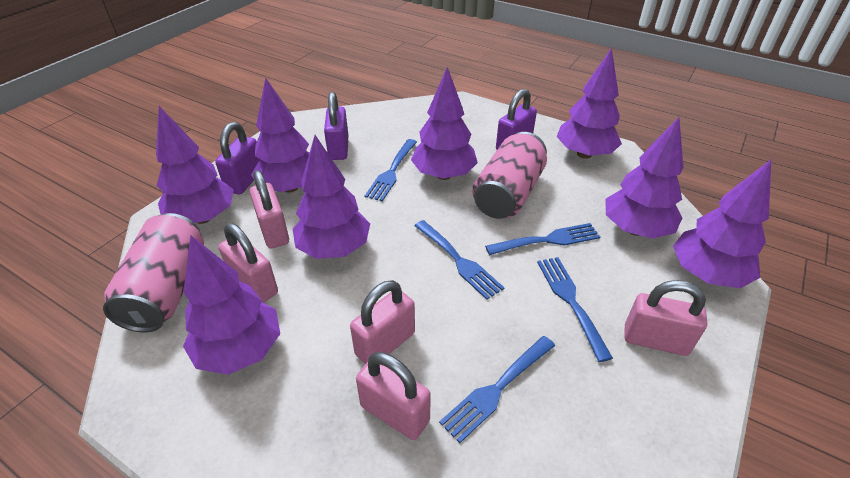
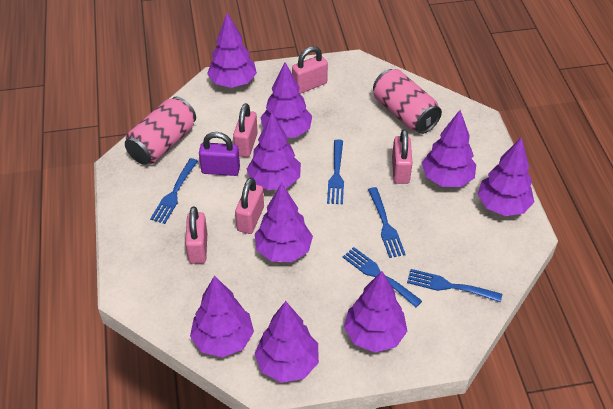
purple padlock: 3 -> 1
purple tree: 8 -> 9

